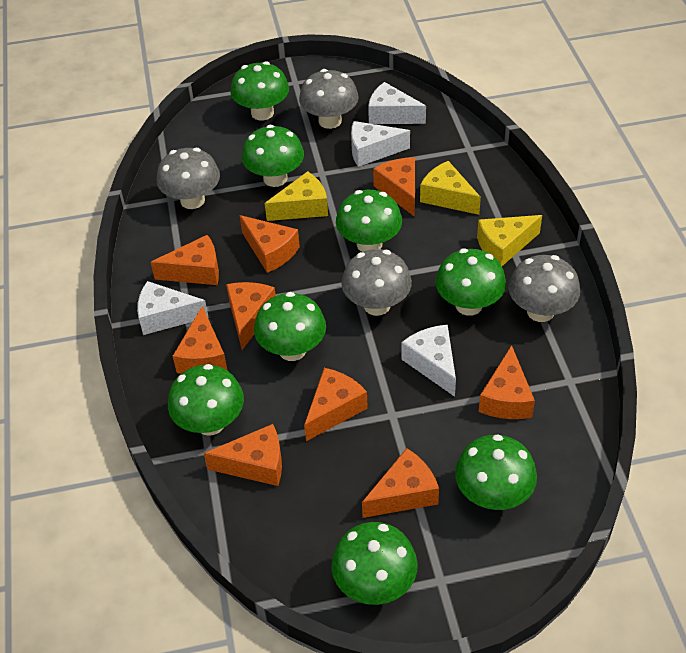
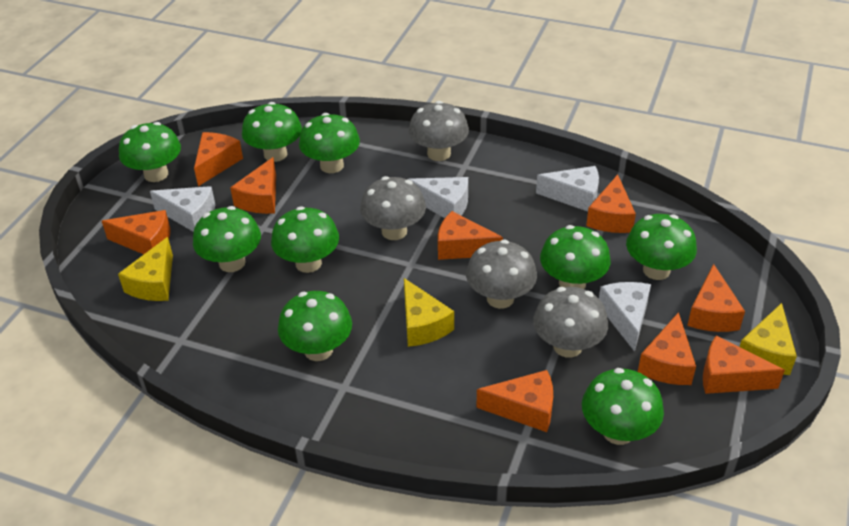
green mushroom: 8 -> 9

